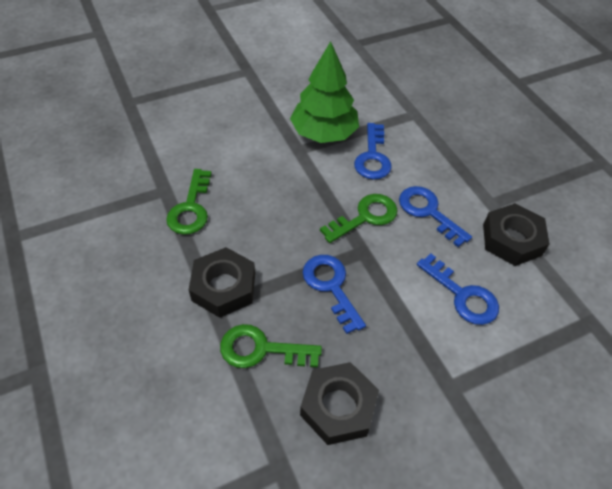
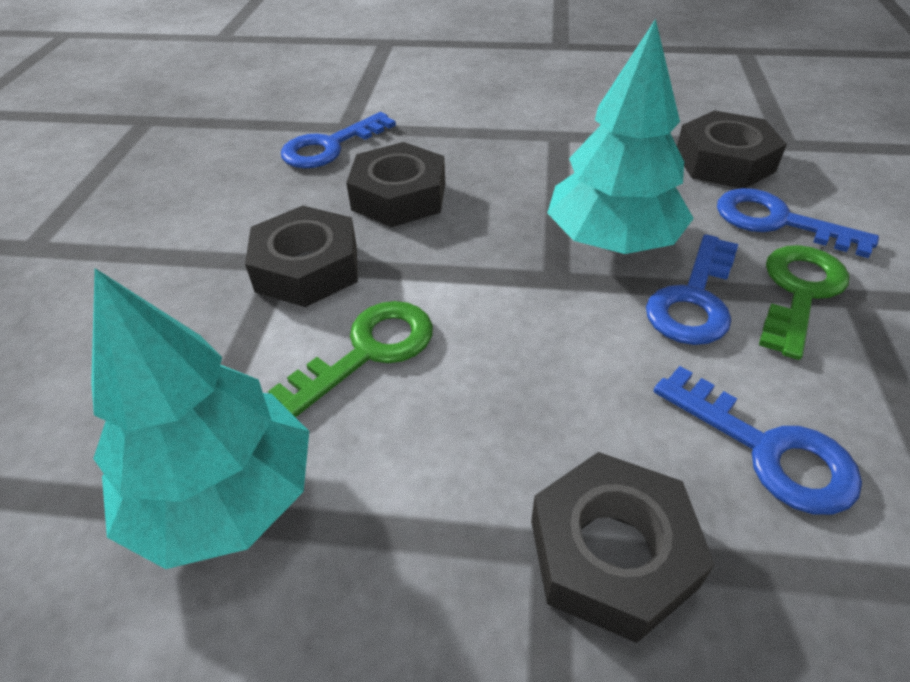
black nut: 3 -> 4
green key: 3 -> 2
green tree: 1 -> 0
turquoise tree: 0 -> 2

